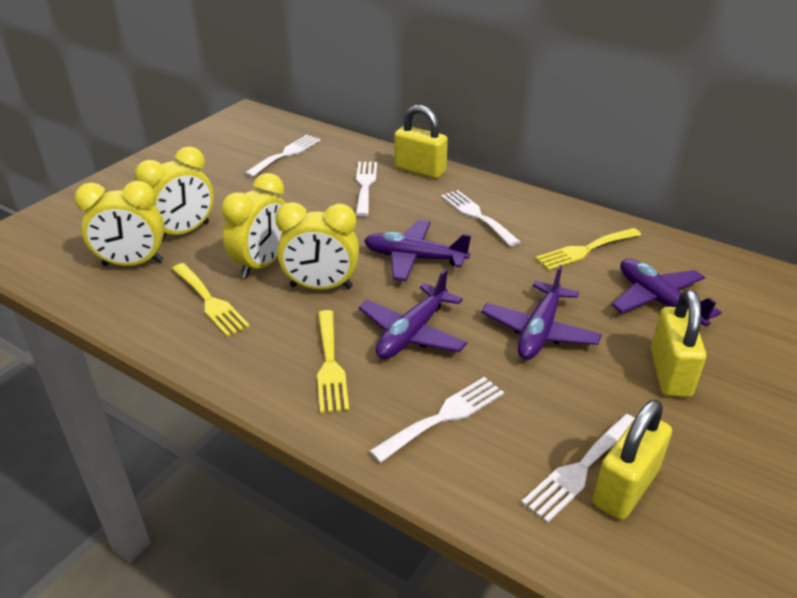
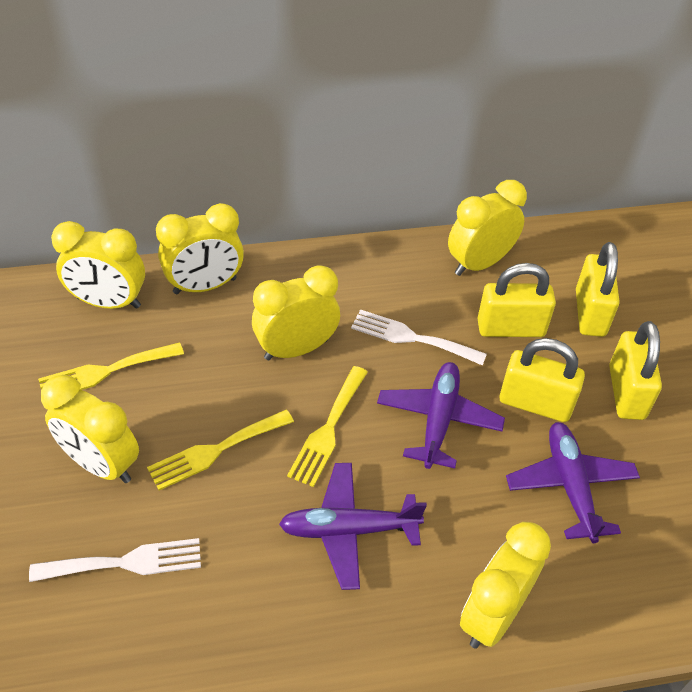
purple plane: 4 -> 3
white fork: 5 -> 2
yellow clock: 4 -> 6
yellow padlock: 3 -> 4

